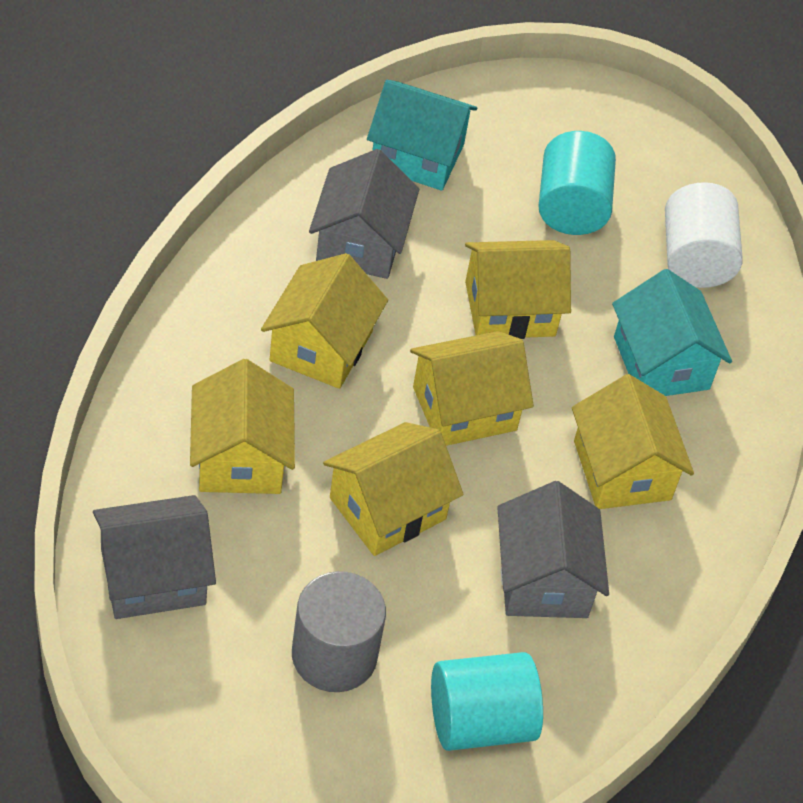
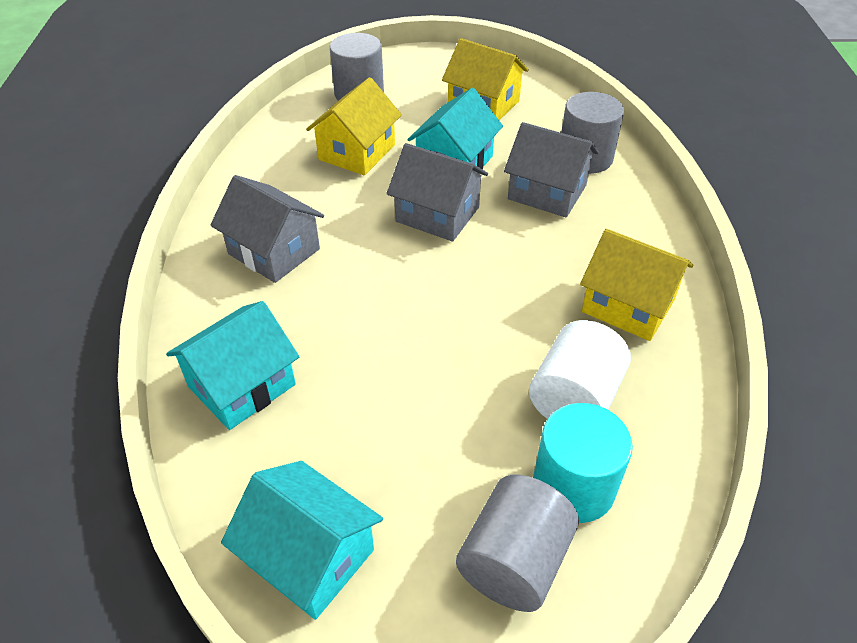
grey cylinder: 1 -> 3
turquoise cylinder: 2 -> 1
turquoise house: 2 -> 3
yellow house: 6 -> 3

